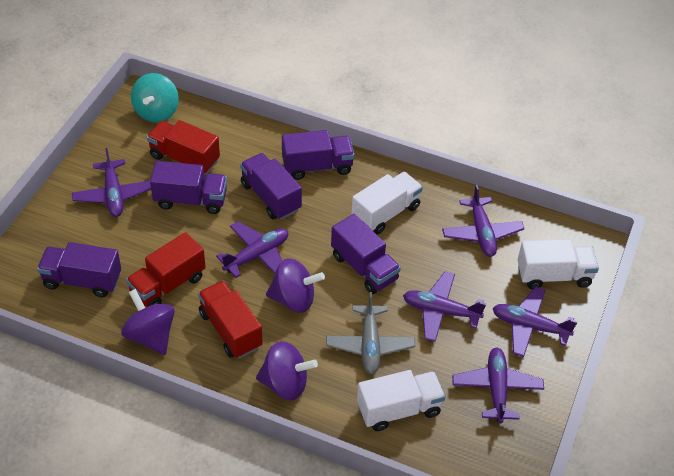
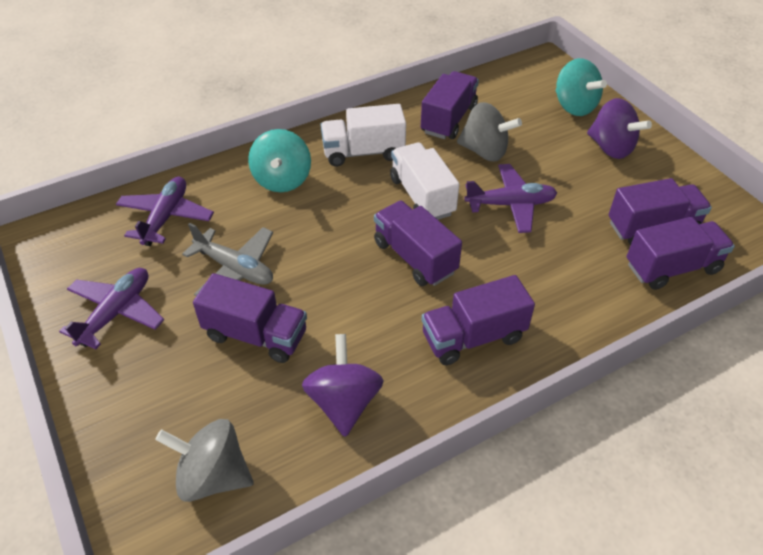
grey spinning top: 0 -> 2
purple plane: 6 -> 3
purple spinning top: 3 -> 2
purple truck: 5 -> 6
red truck: 3 -> 0
turquoise spinning top: 1 -> 2
white truck: 3 -> 2

